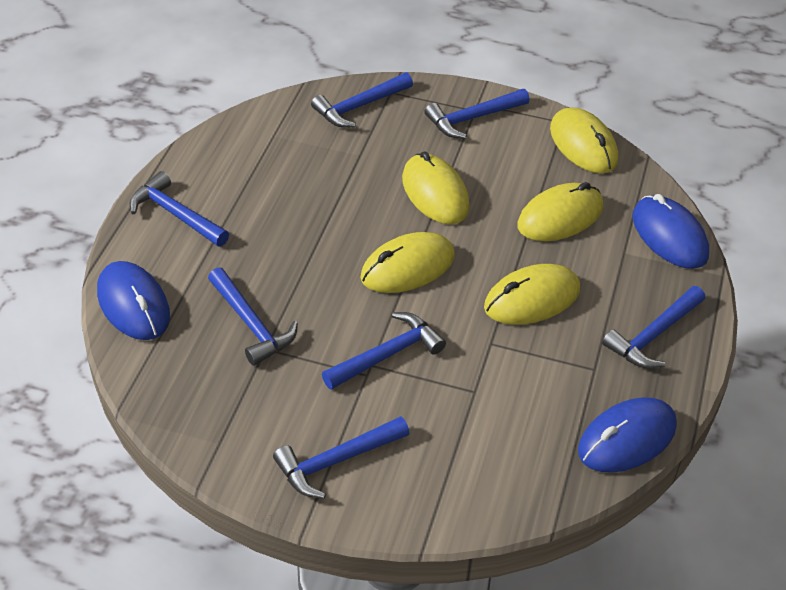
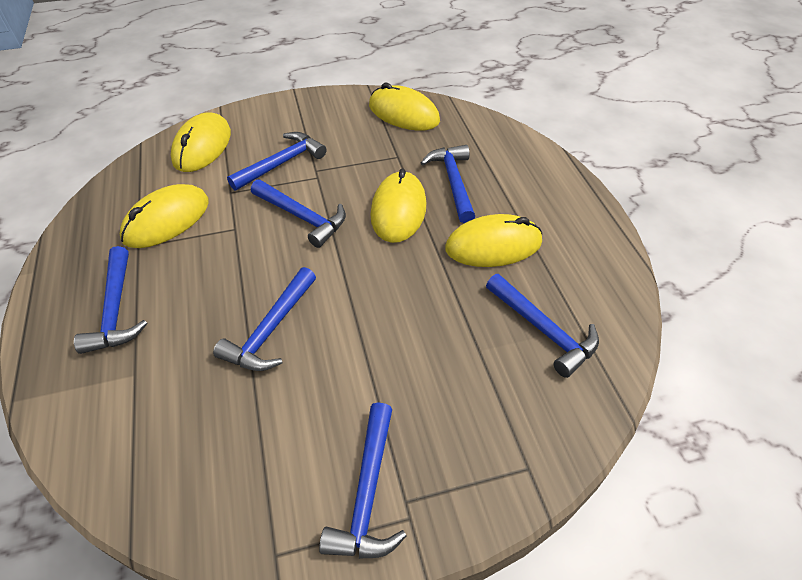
blue mouse: 3 -> 0

